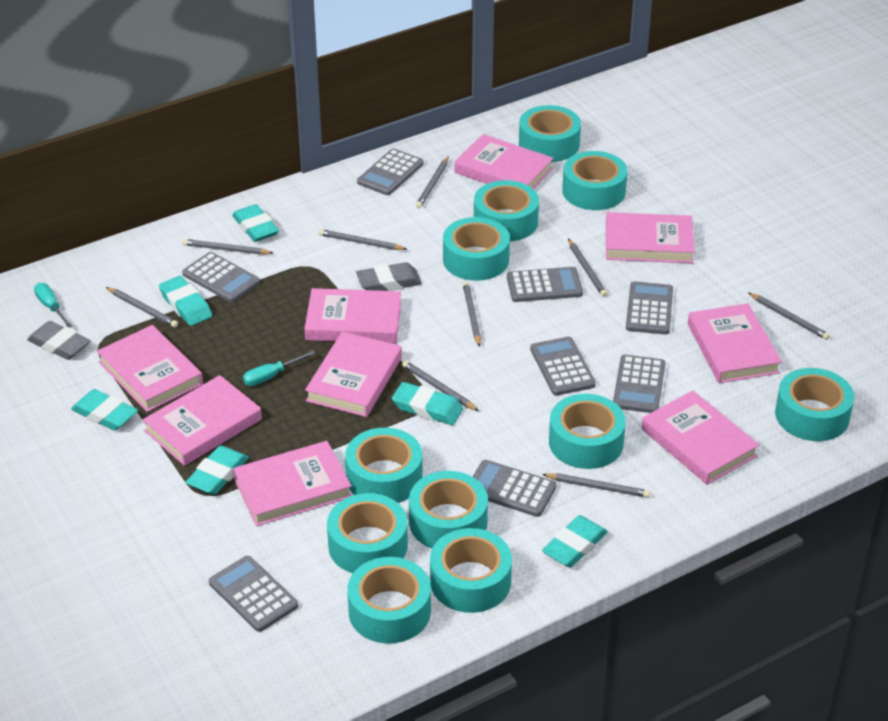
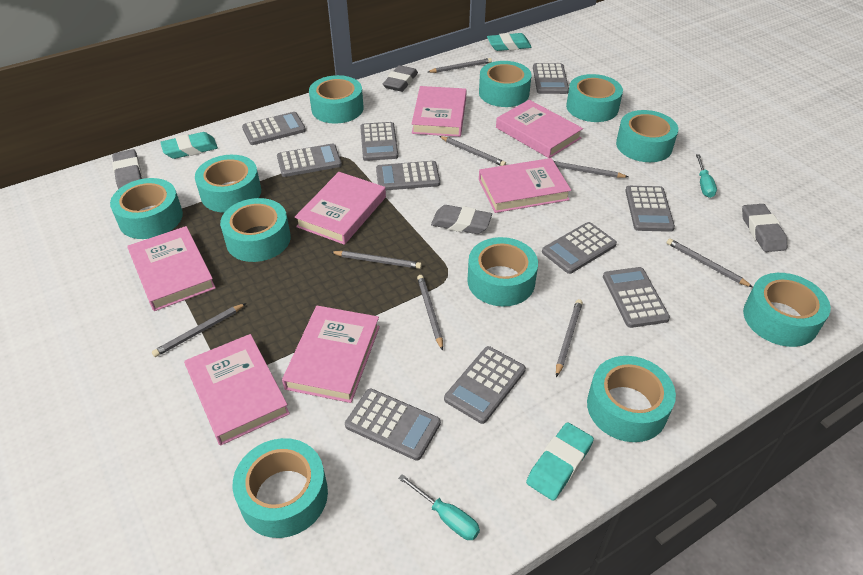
grey calculator: 8 -> 10
grey eraser: 2 -> 4
grey pencil: 9 -> 8
pink book: 9 -> 7
turquoise eraser: 6 -> 3

